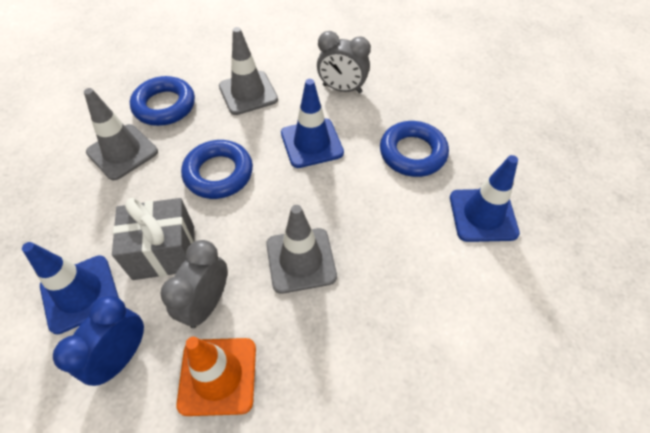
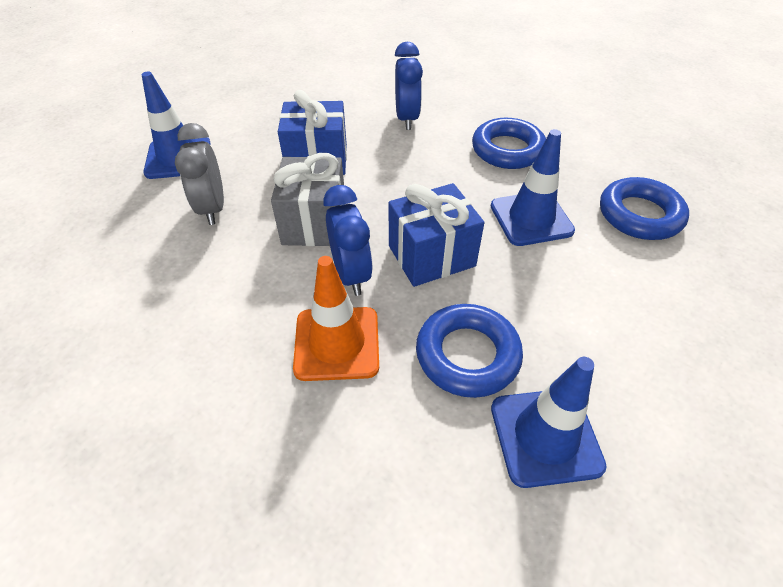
blue clock: 1 -> 2
blue gift: 0 -> 2
grey clock: 2 -> 1
grey traffic cone: 3 -> 0

